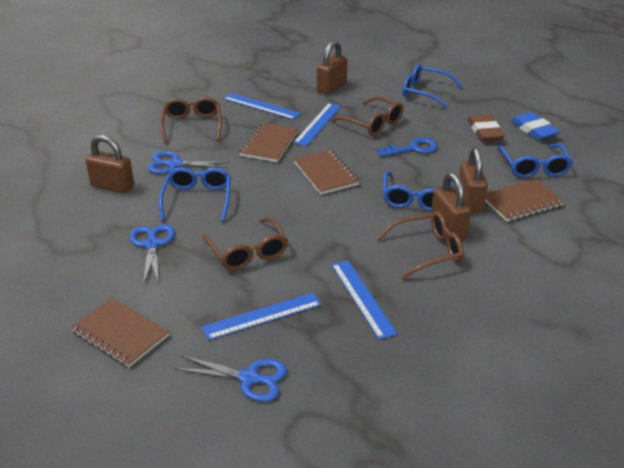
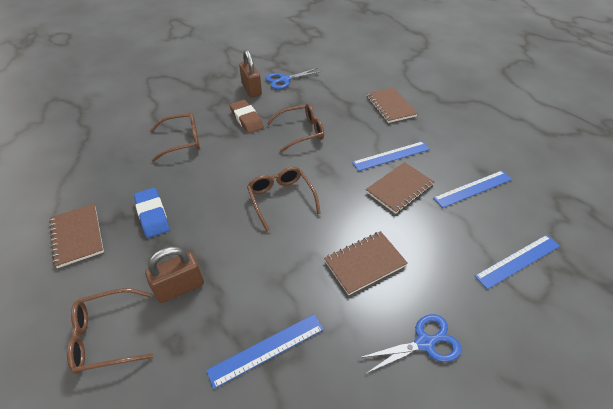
blue glasses: 4 -> 0
blue key: 1 -> 0
blue scissors: 3 -> 2
brown padlock: 4 -> 2

